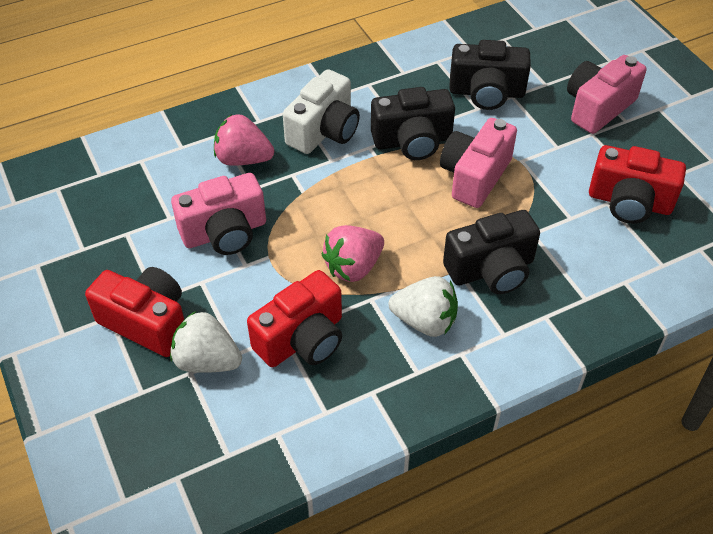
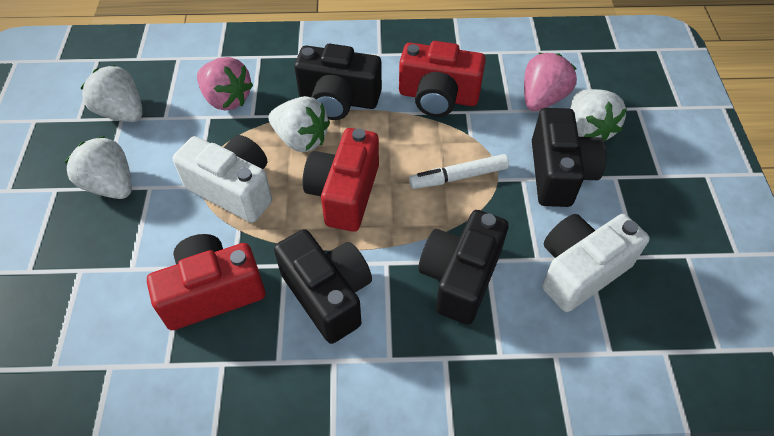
black camera: 3 -> 4
pink camera: 3 -> 0
white camera: 1 -> 2
white marker: 0 -> 1
white strawberry: 2 -> 4

